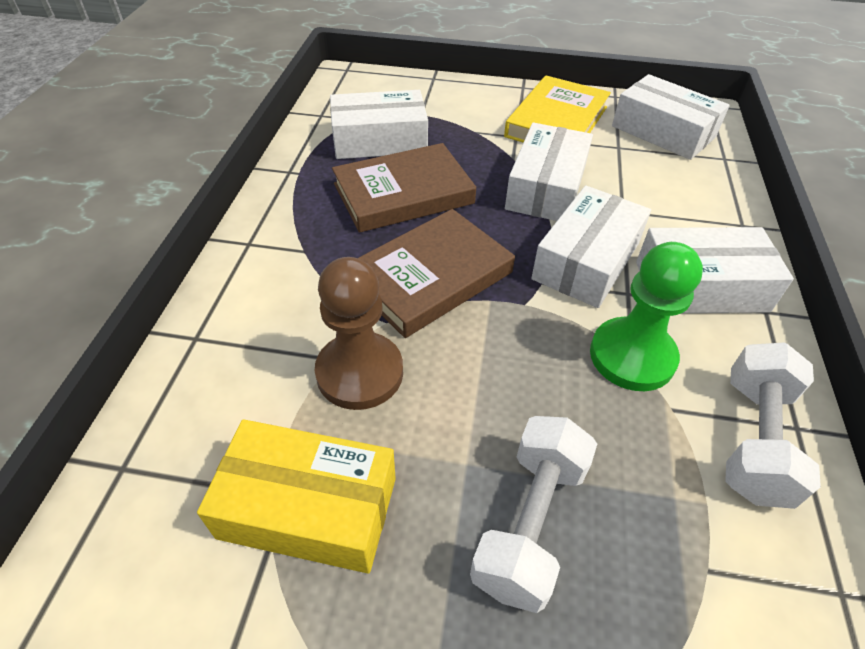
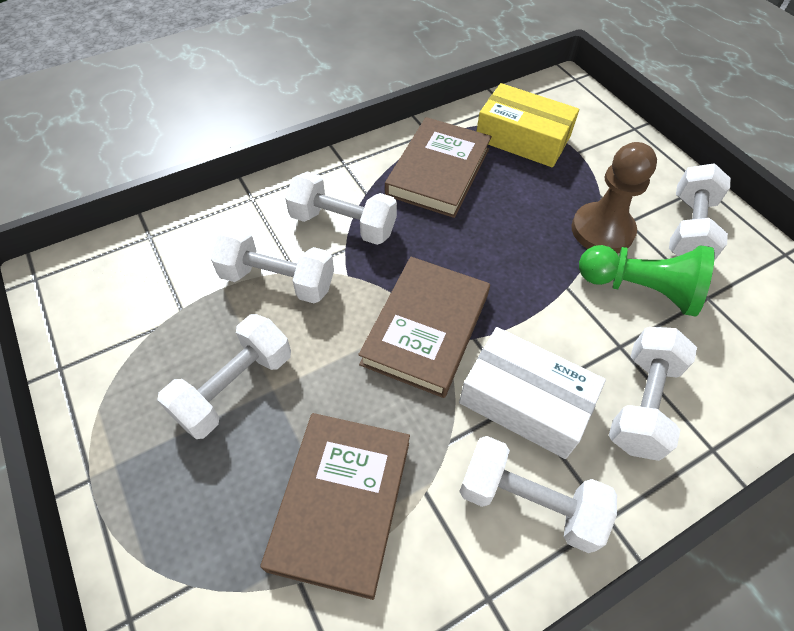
brown book: 2 -> 3
white box: 5 -> 1
white dumbbell: 2 -> 6
yellow book: 1 -> 0

